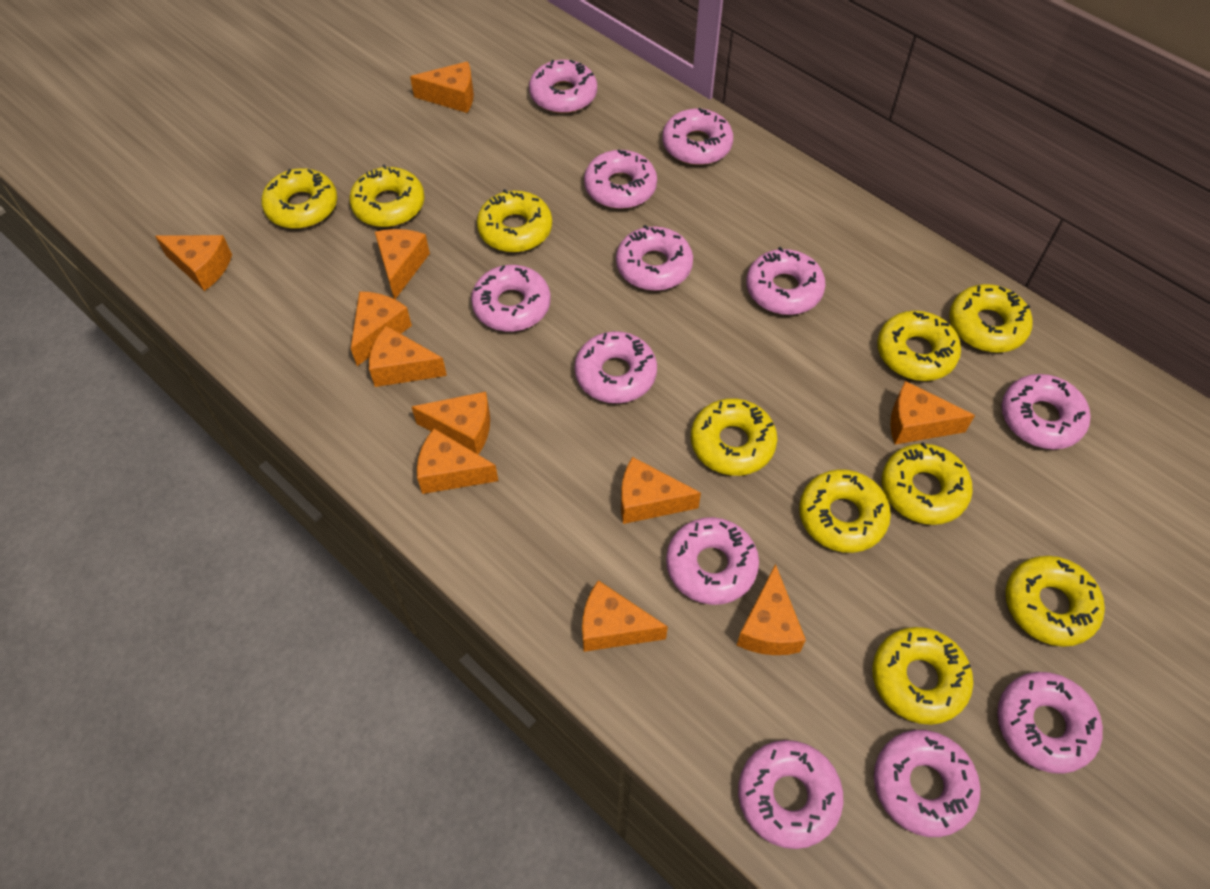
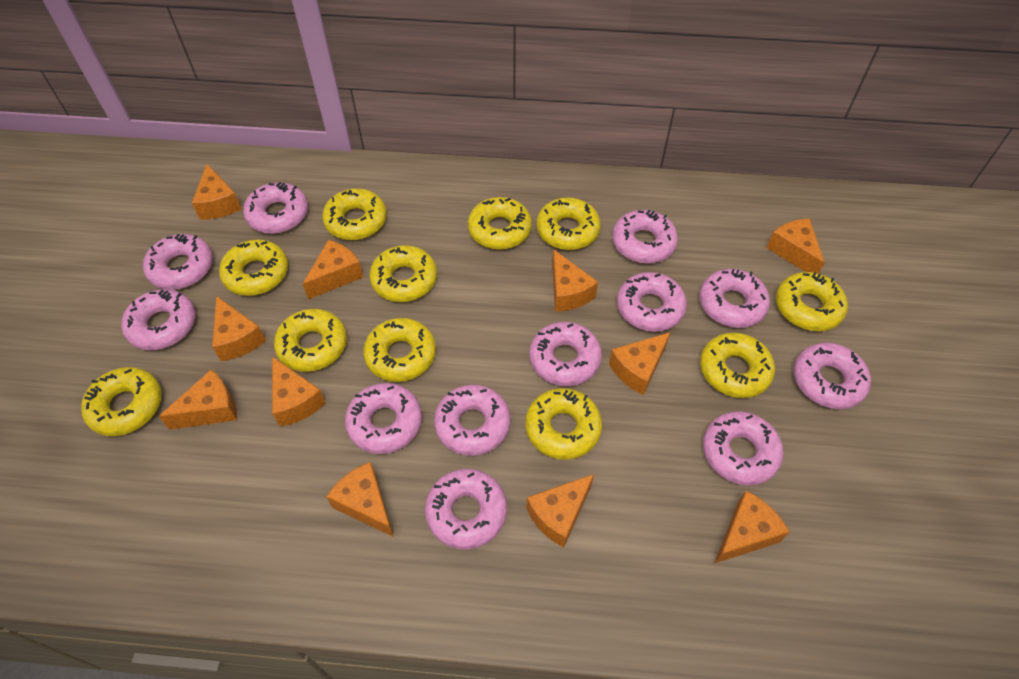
yellow donut: 10 -> 11

